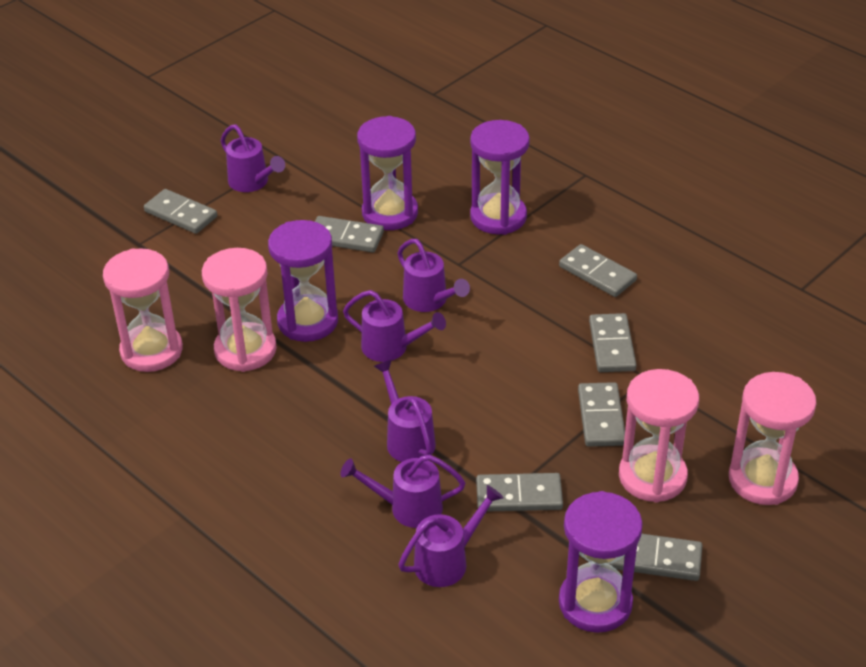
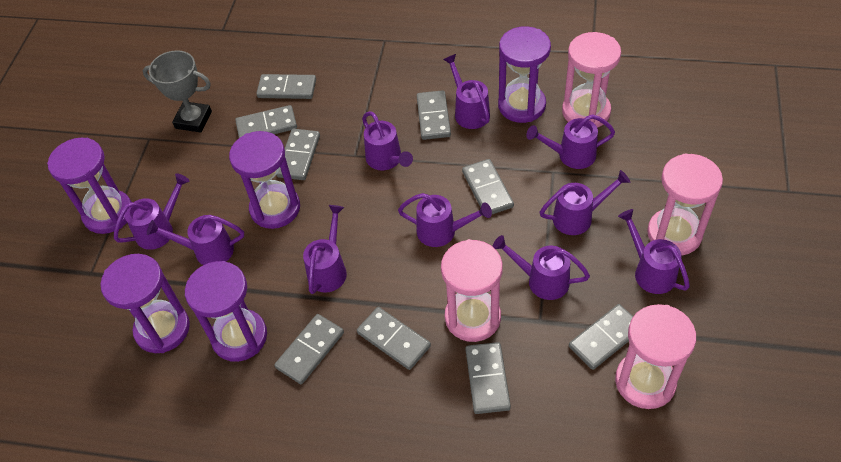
grey domino: 7 -> 9
grey trophy: 0 -> 1
purple hourglass: 4 -> 5
purple watering can: 6 -> 10

